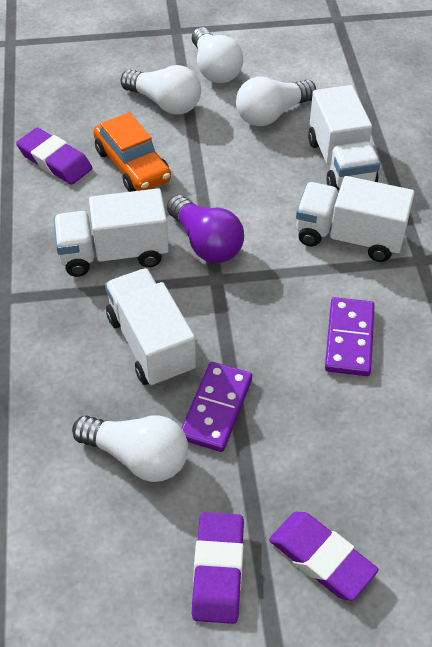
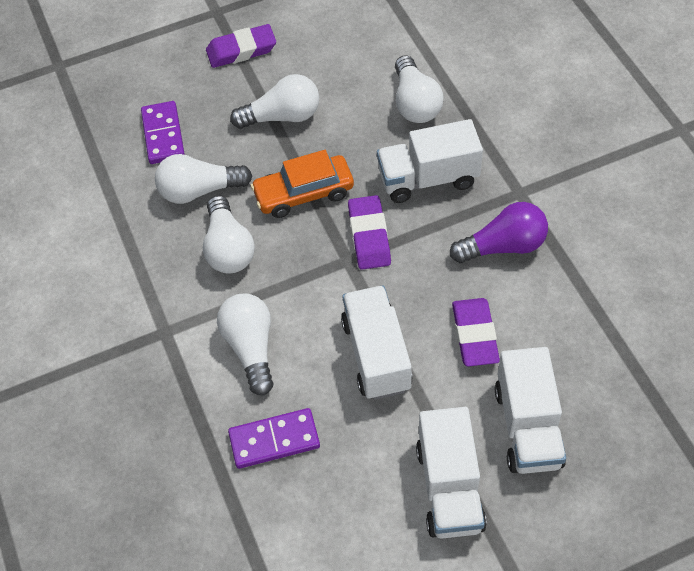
white light bulb: 4 -> 5

